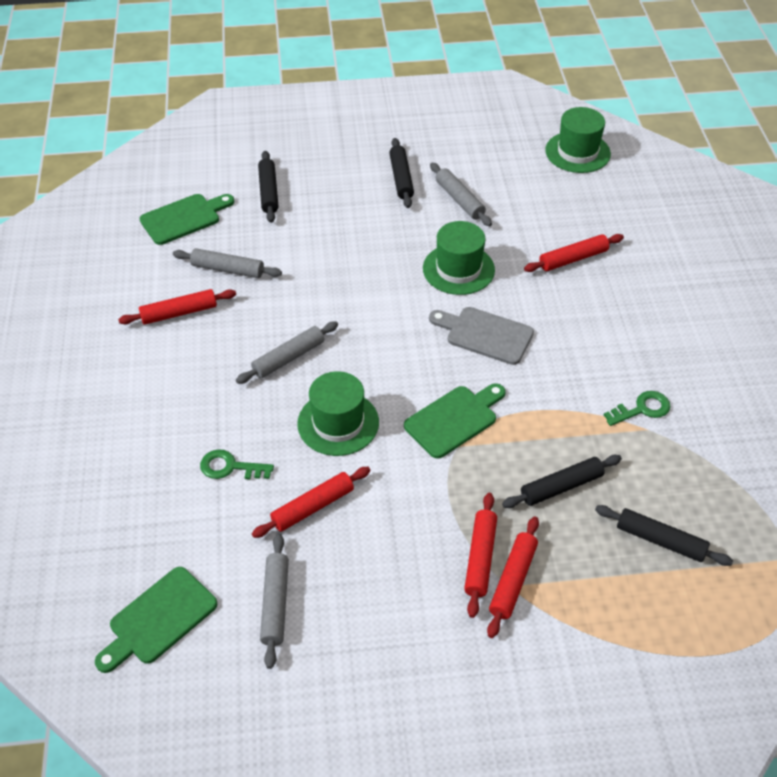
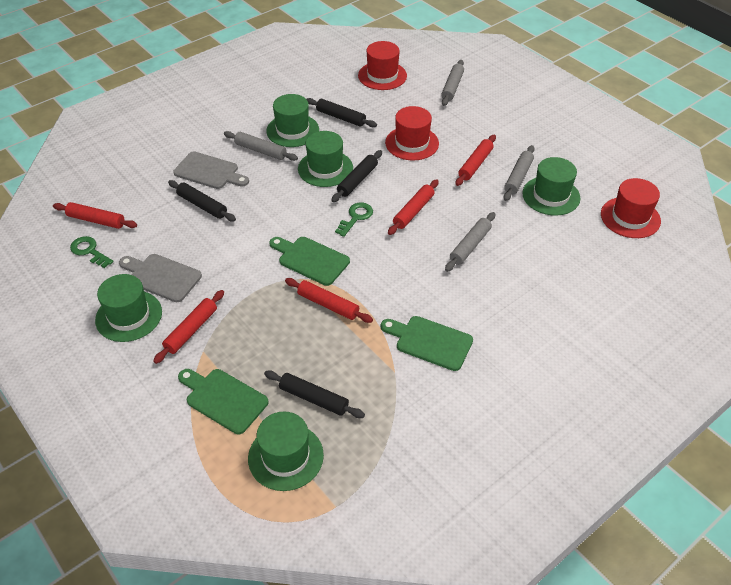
green hat: 3 -> 5
grey cutting board: 1 -> 2
red hat: 0 -> 3

